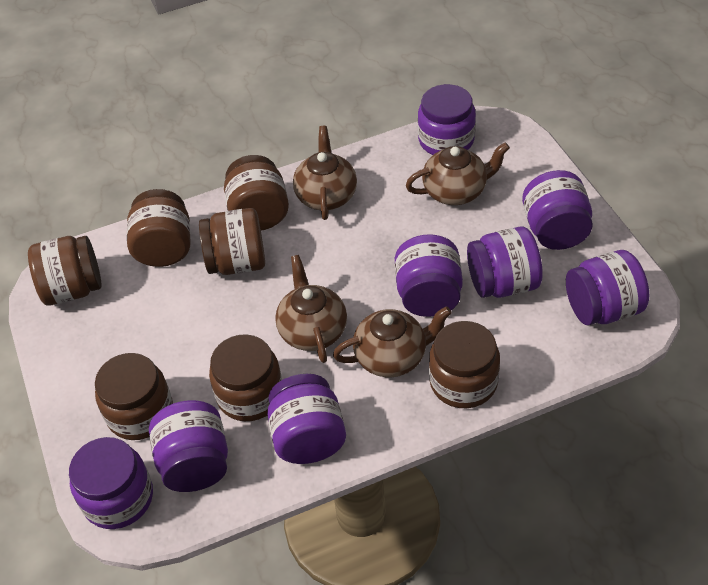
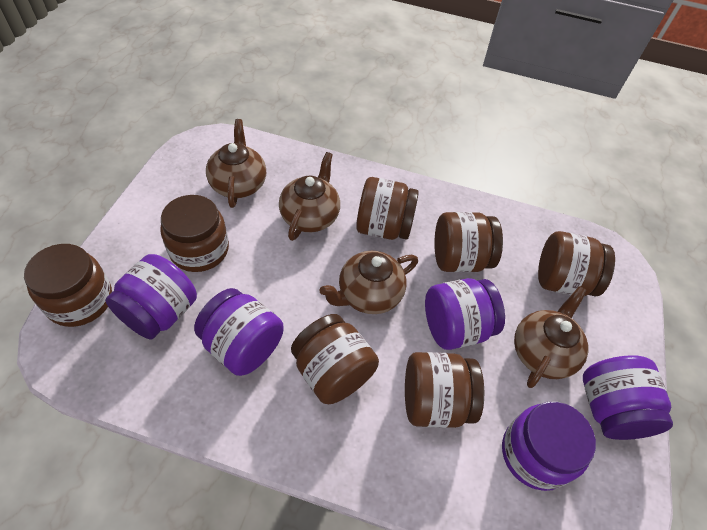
purple jar: 8 -> 5

